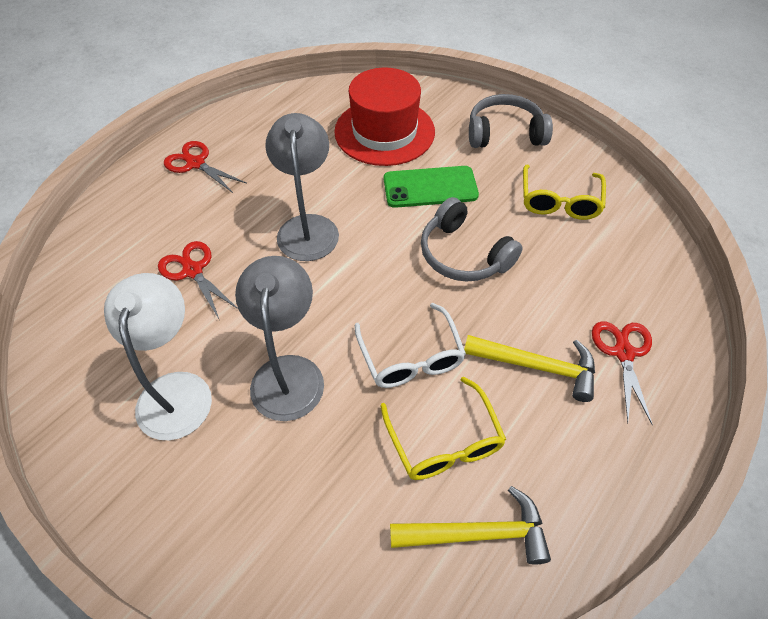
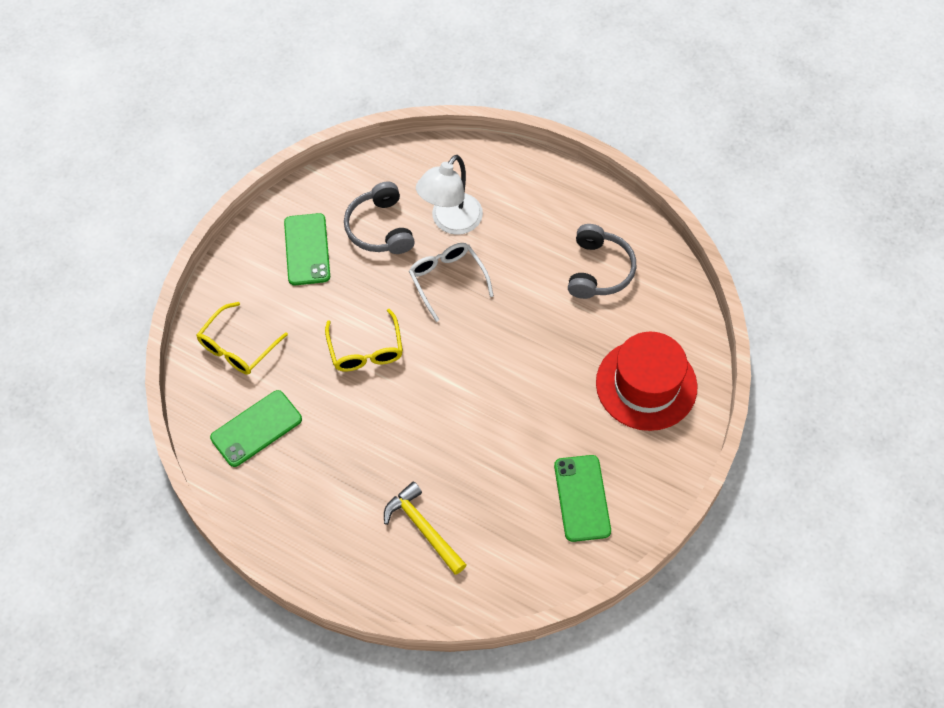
green phone: 1 -> 3
grey lamp: 2 -> 0
red scissors: 3 -> 0
yellow hammer: 2 -> 1

